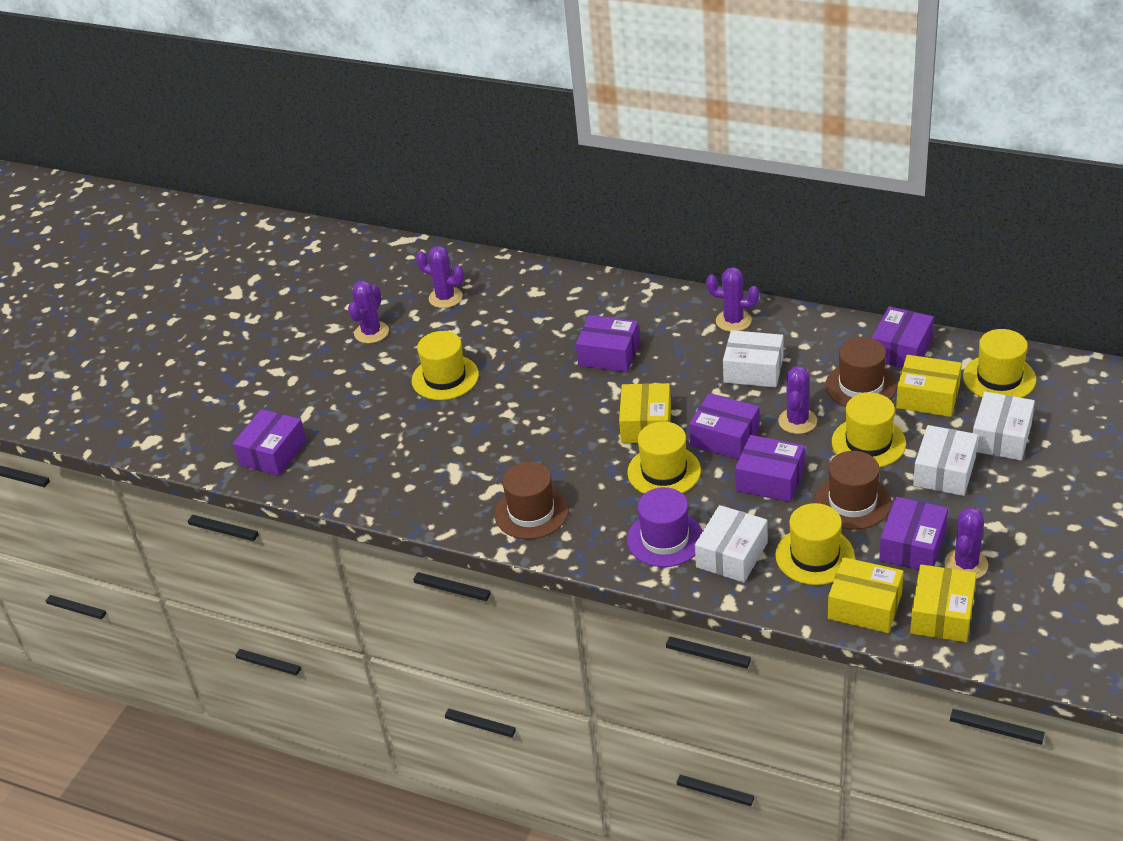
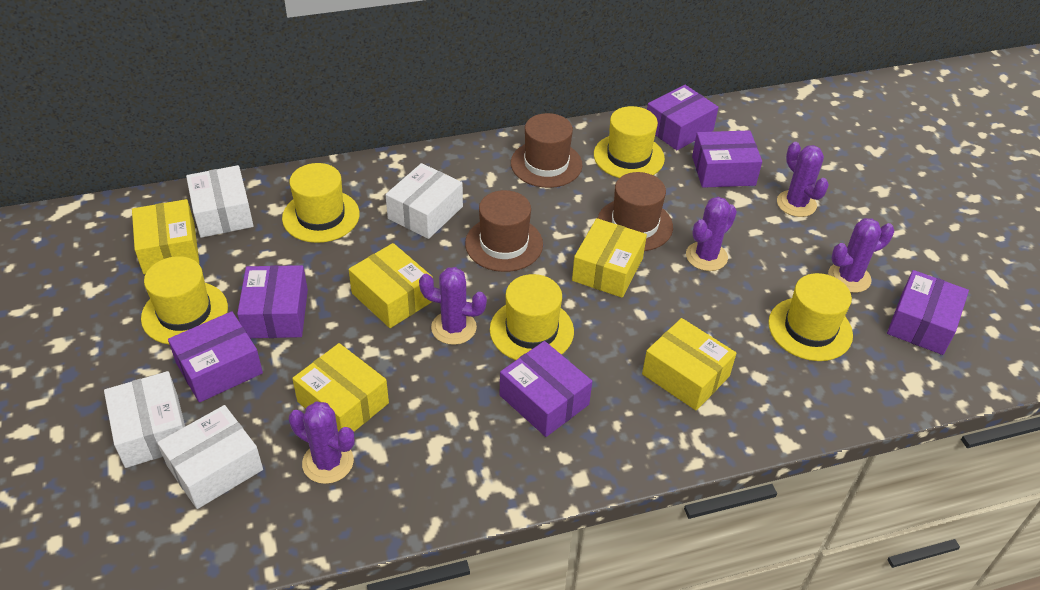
purple hat: 1 -> 0
yellow box: 4 -> 5

